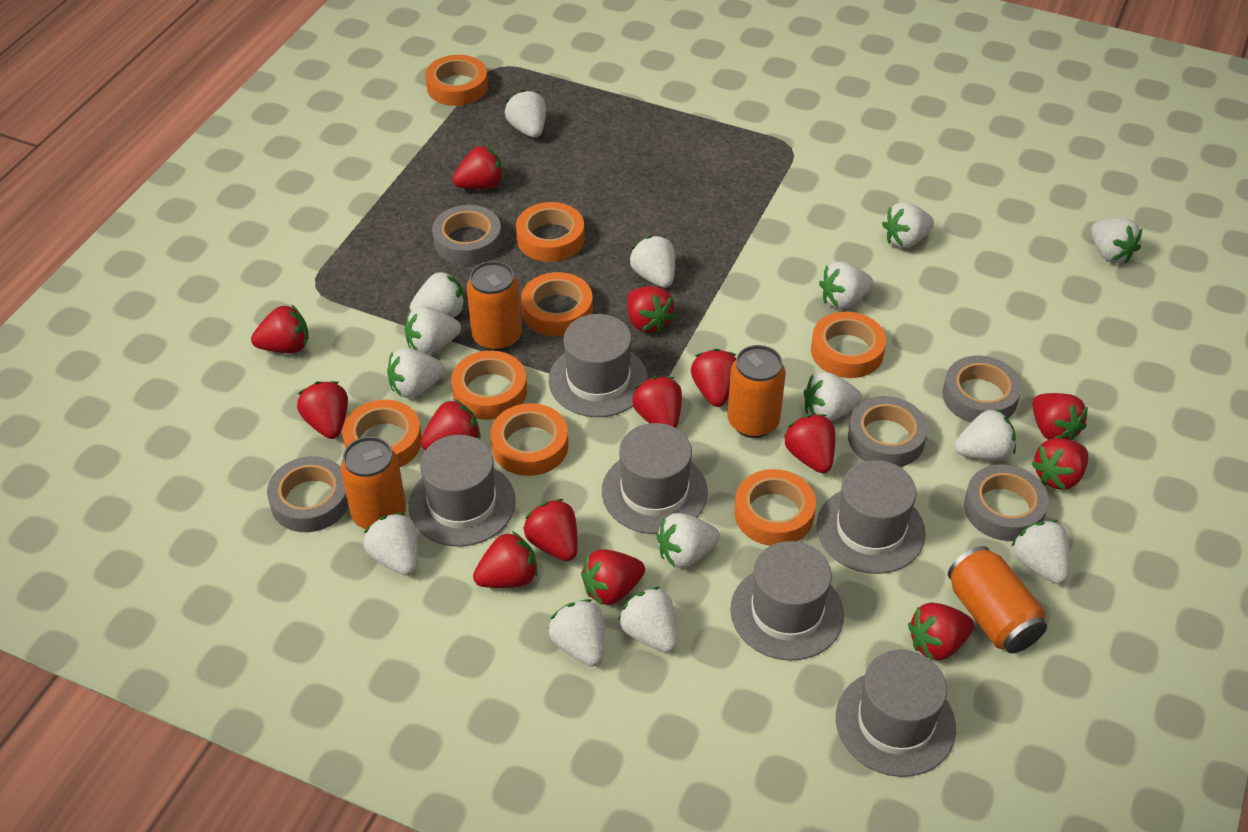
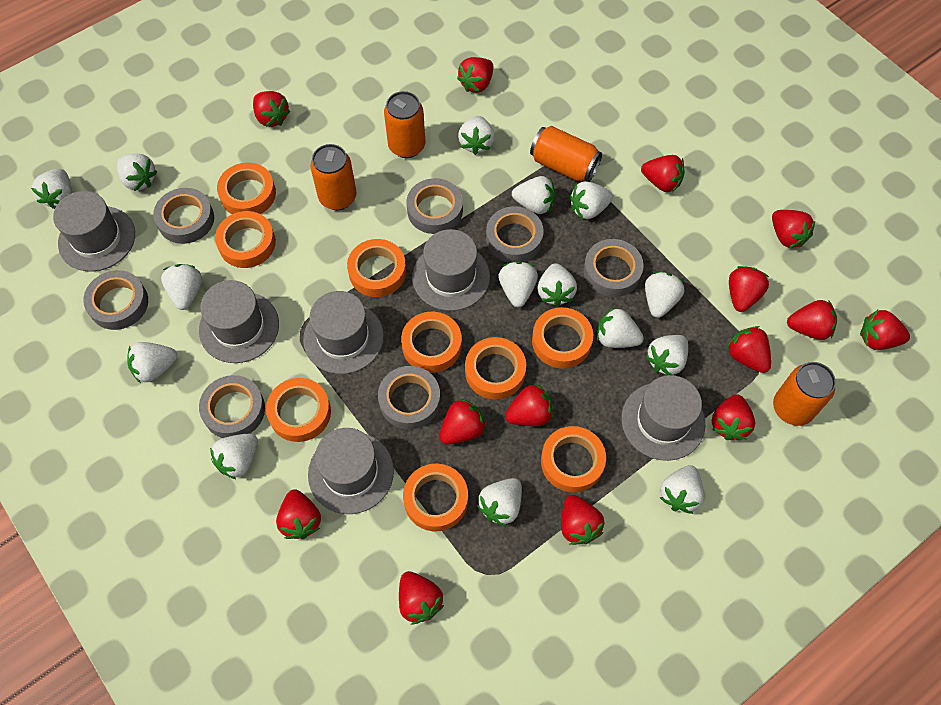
grey tape: 5 -> 7
orange tape: 8 -> 9

